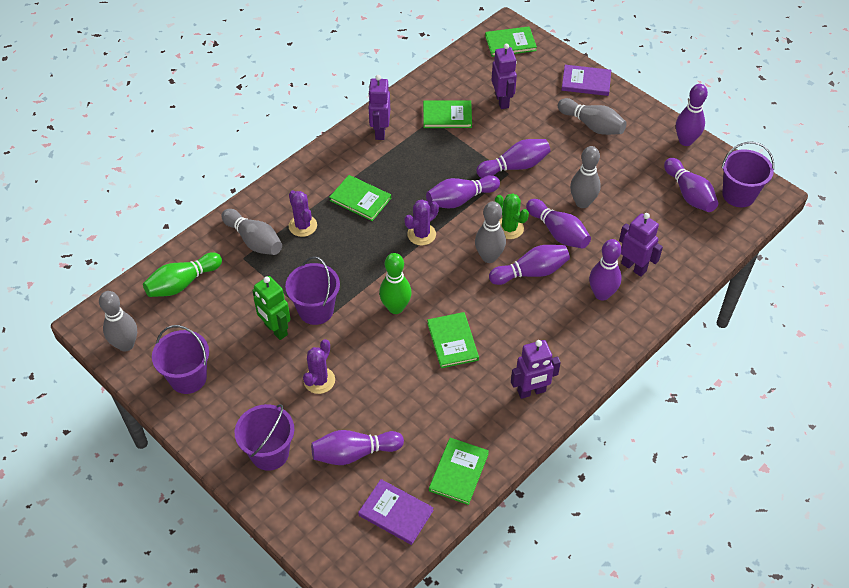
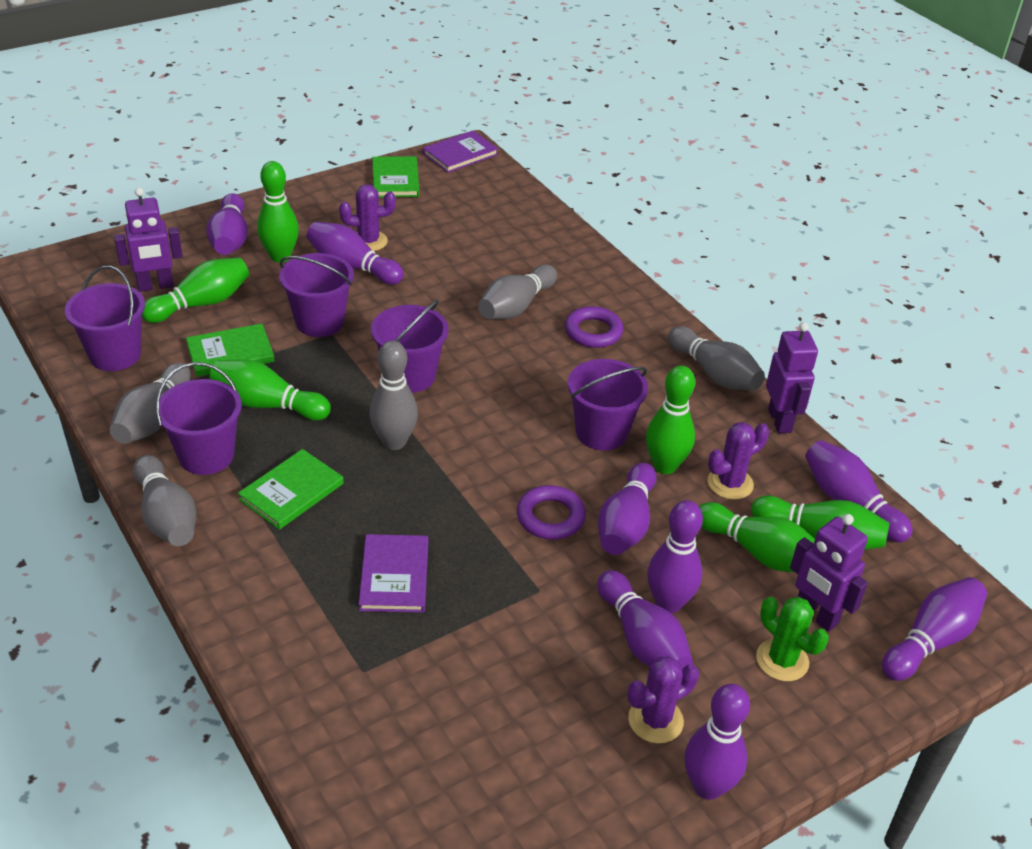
green book: 5 -> 3
green bowling pin: 2 -> 6
green robot: 1 -> 0
purple bucket: 4 -> 5
purple ring: 0 -> 2
purple robot: 4 -> 3

